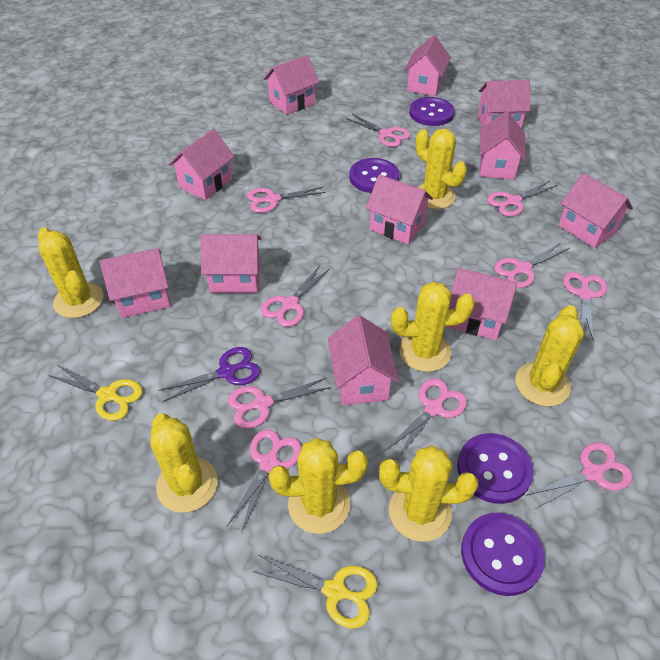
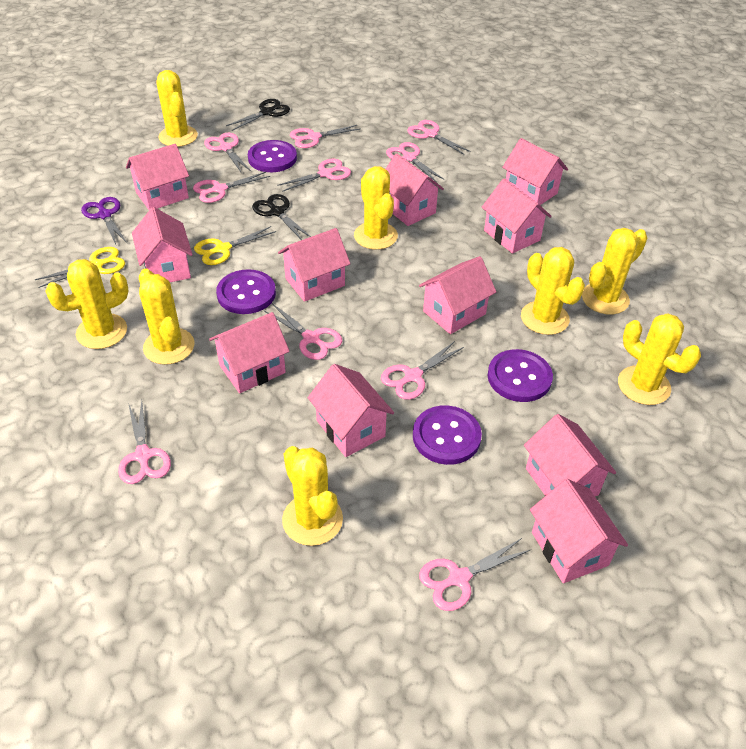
black scissors: 0 -> 2
yellow cactus: 7 -> 8

